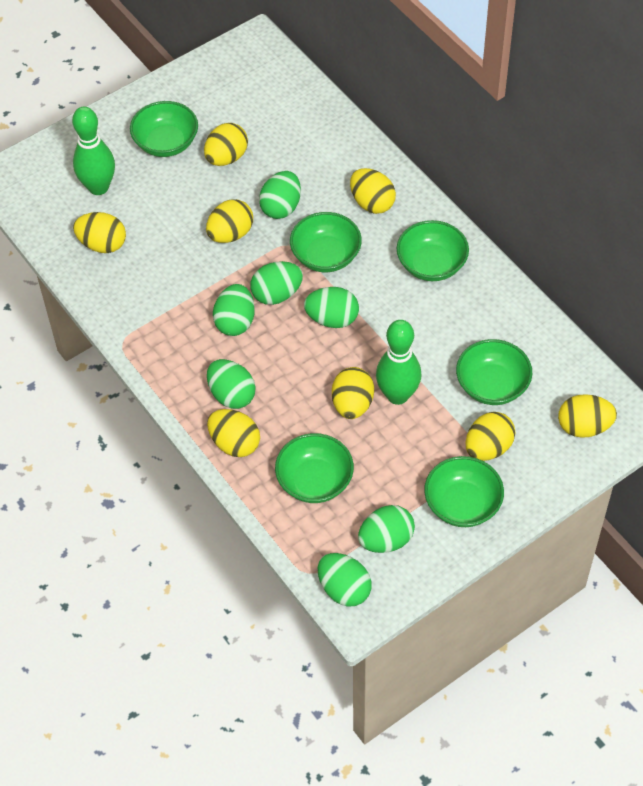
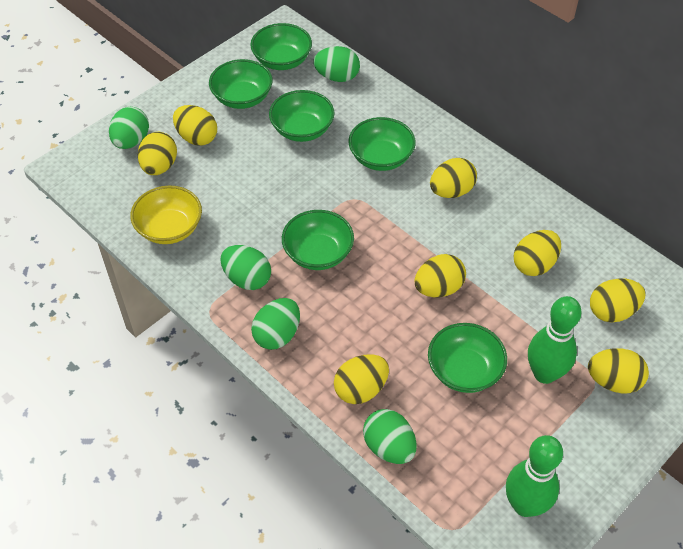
green egg: 7 -> 5
yellow bowl: 0 -> 1

